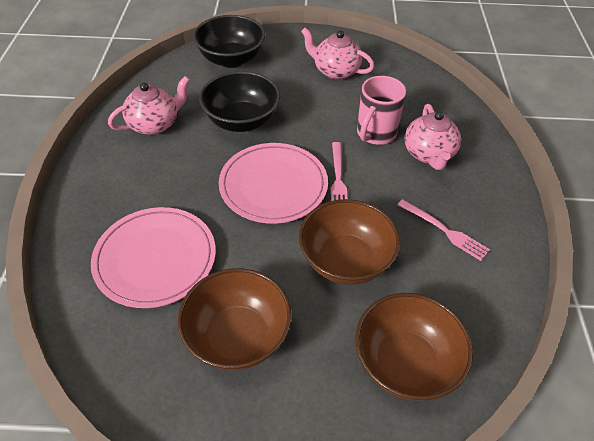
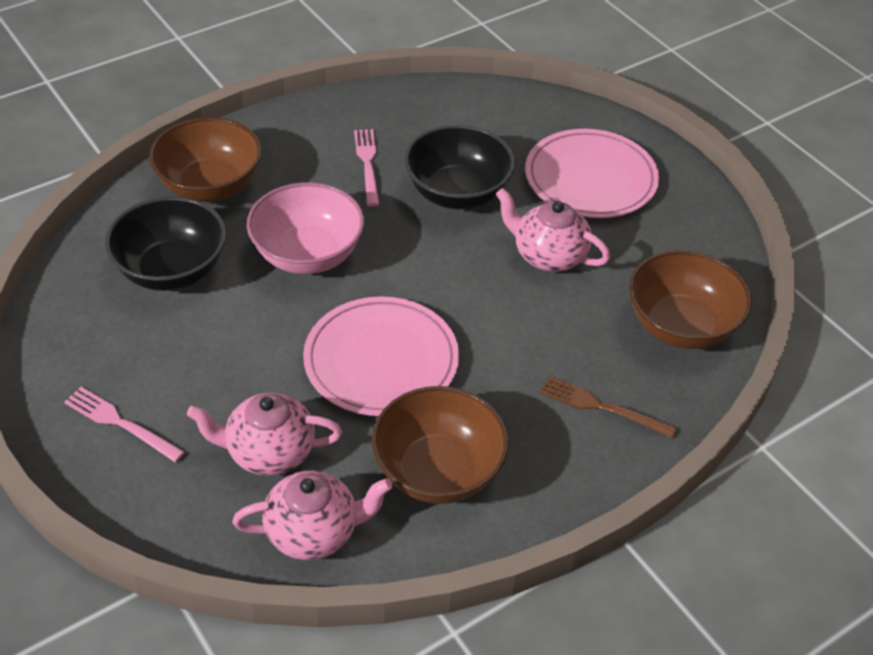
brown fork: 0 -> 1
pink bowl: 0 -> 1
pink mug: 1 -> 0

